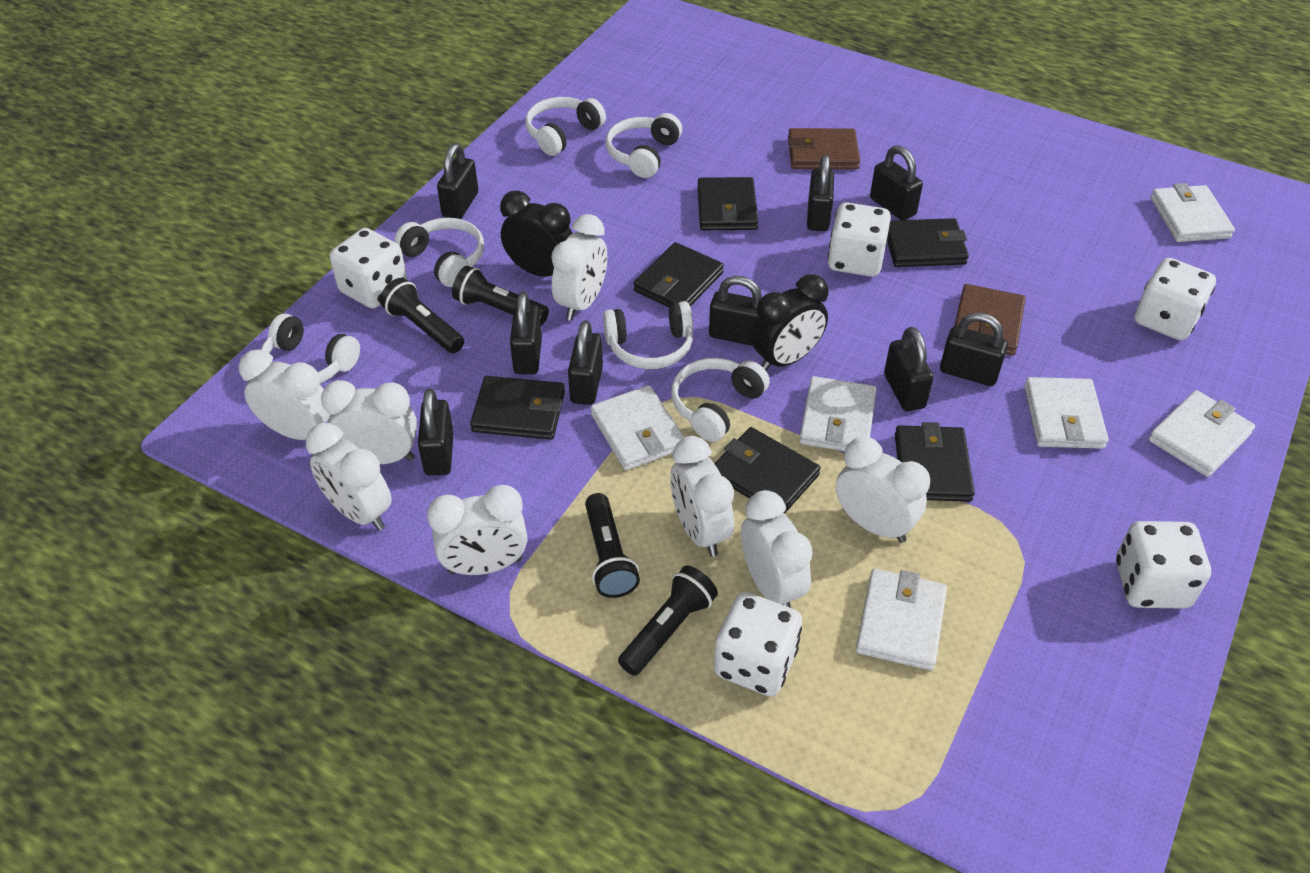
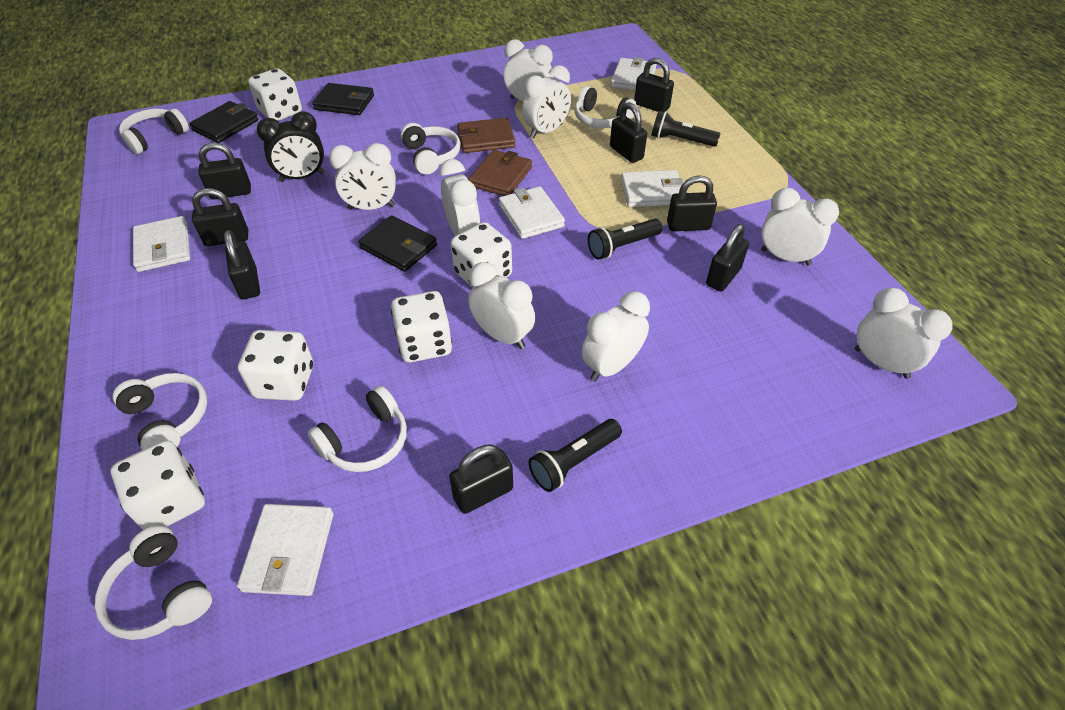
black clock: 2 -> 1
black flashlight: 4 -> 3
black padlock: 9 -> 8
black wallet: 6 -> 3
white wallet: 6 -> 5

